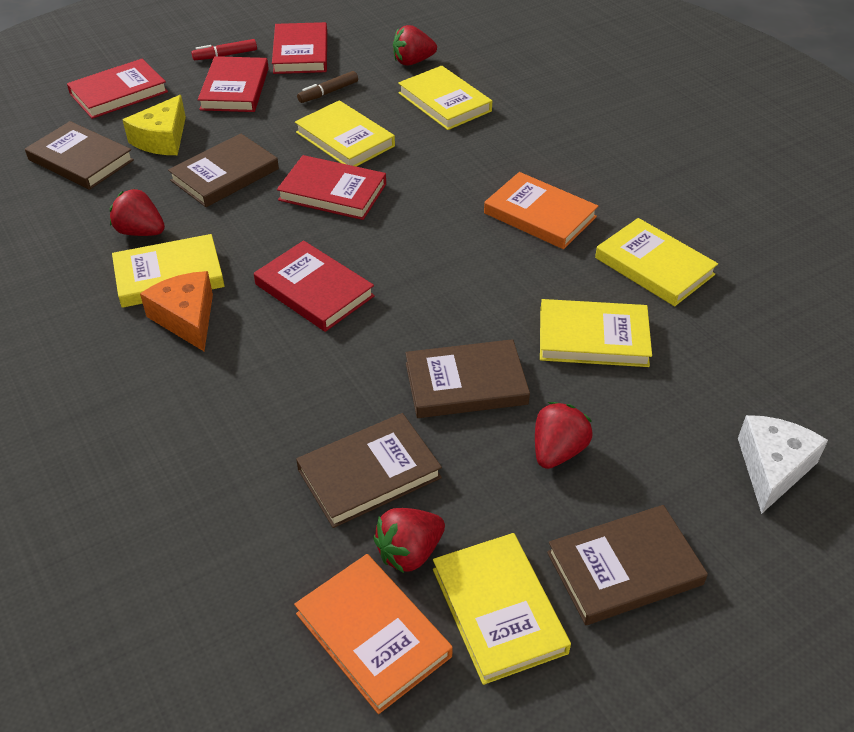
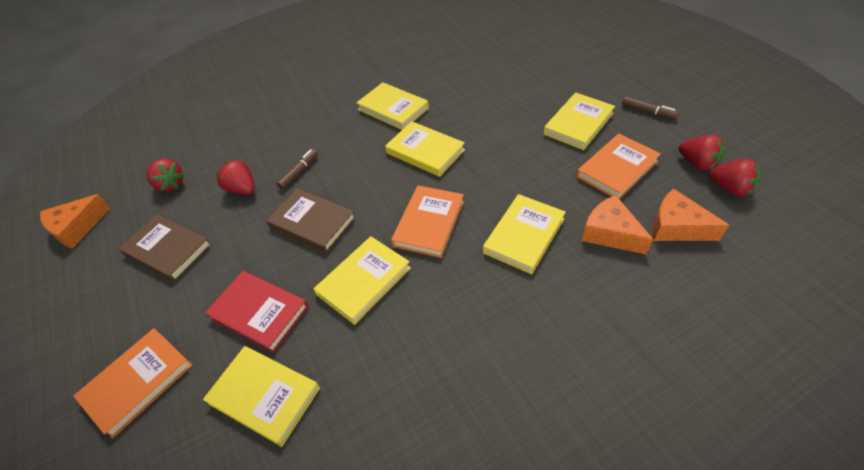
brown book: 5 -> 2
brown marker: 1 -> 2
orange book: 2 -> 3
orange cheese: 1 -> 3
red book: 5 -> 1
red marker: 1 -> 0
white cheese: 1 -> 0
yellow cheese: 1 -> 0

